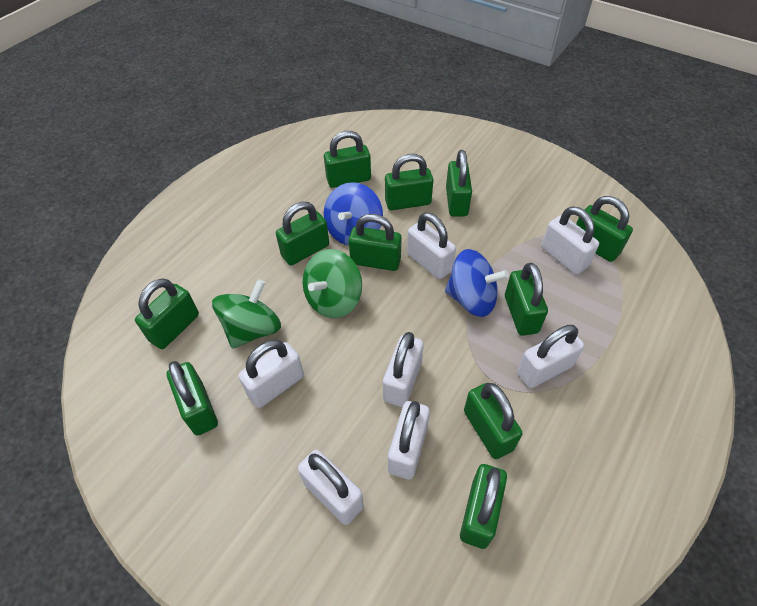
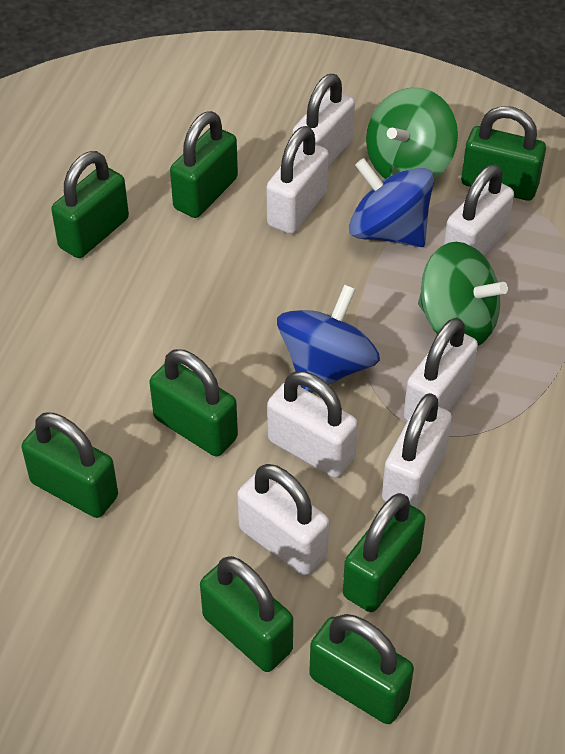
green padlock: 11 -> 8

